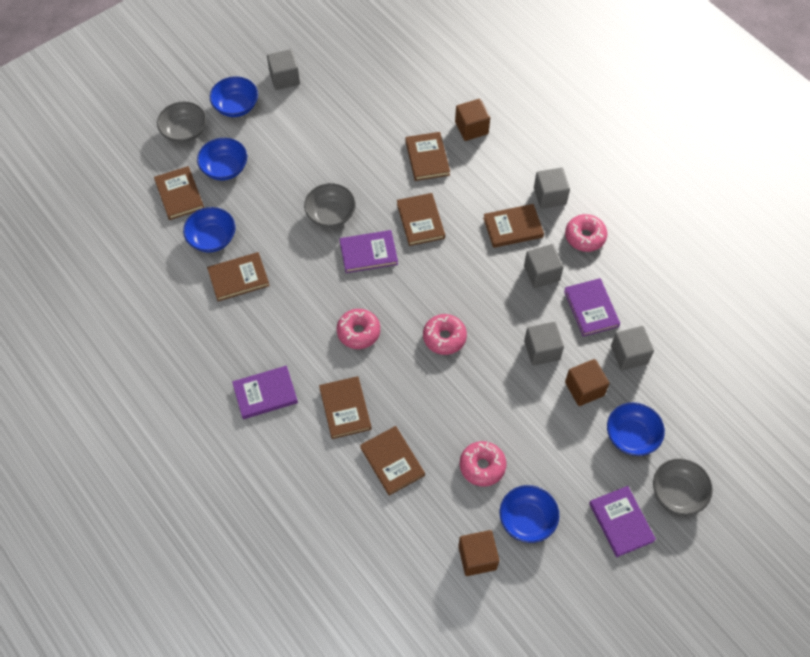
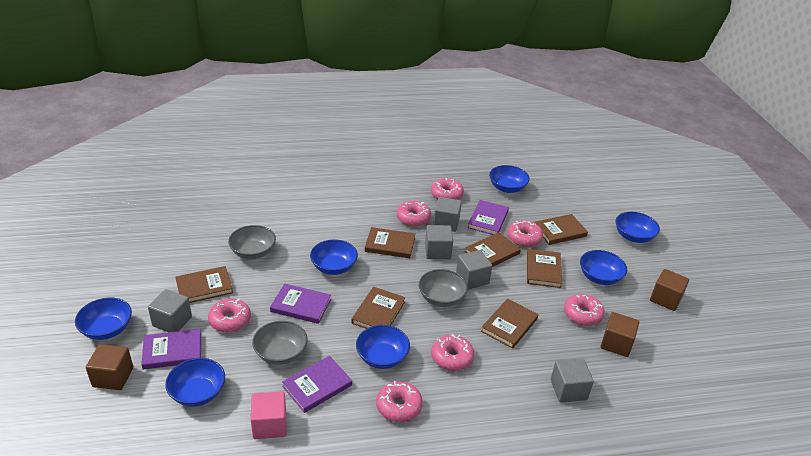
blue bowl: 5 -> 7
pink cube: 0 -> 1
pink donut: 4 -> 7

